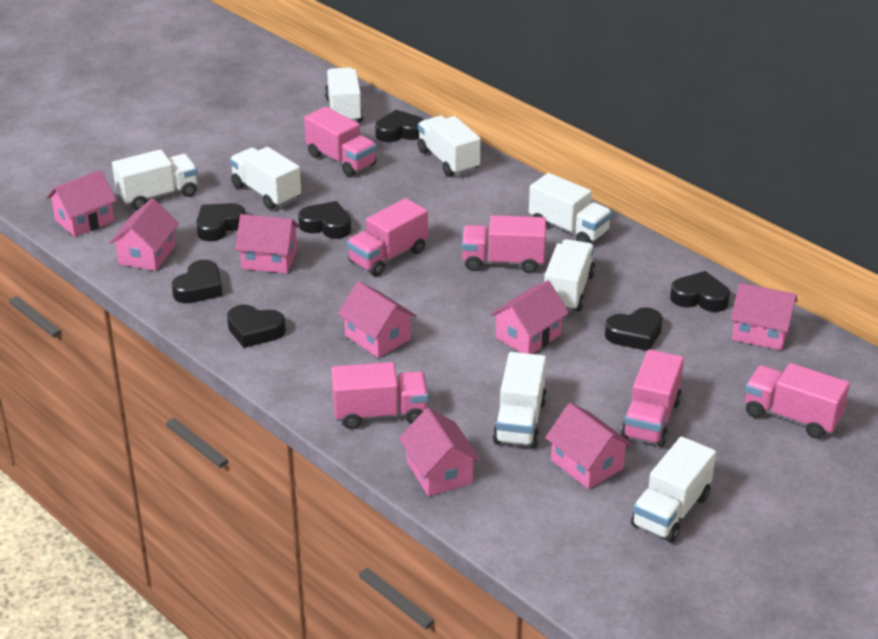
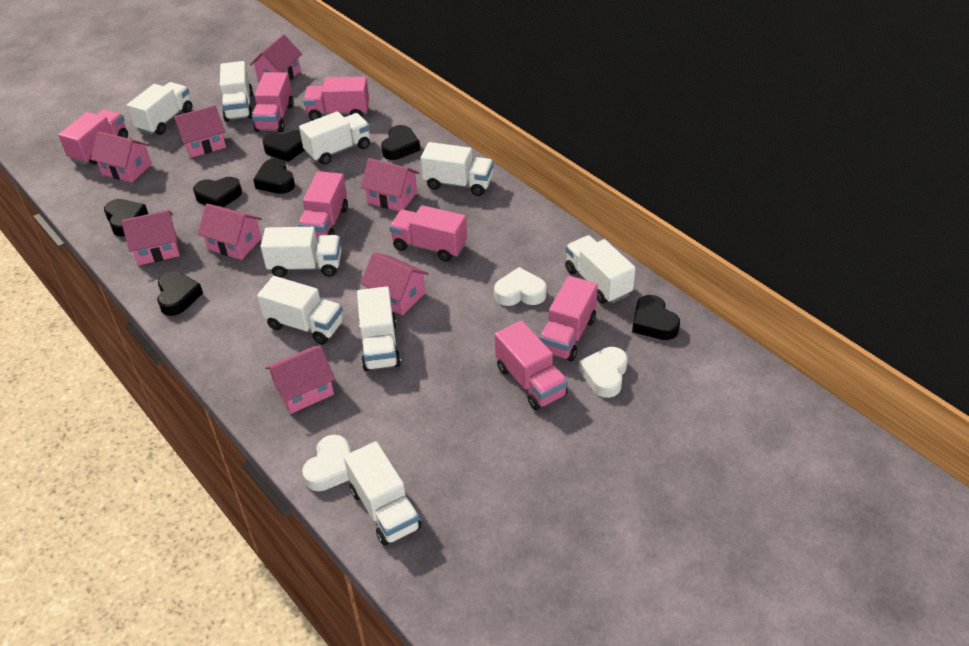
pink truck: 6 -> 7
white heart: 0 -> 3
white truck: 8 -> 9

